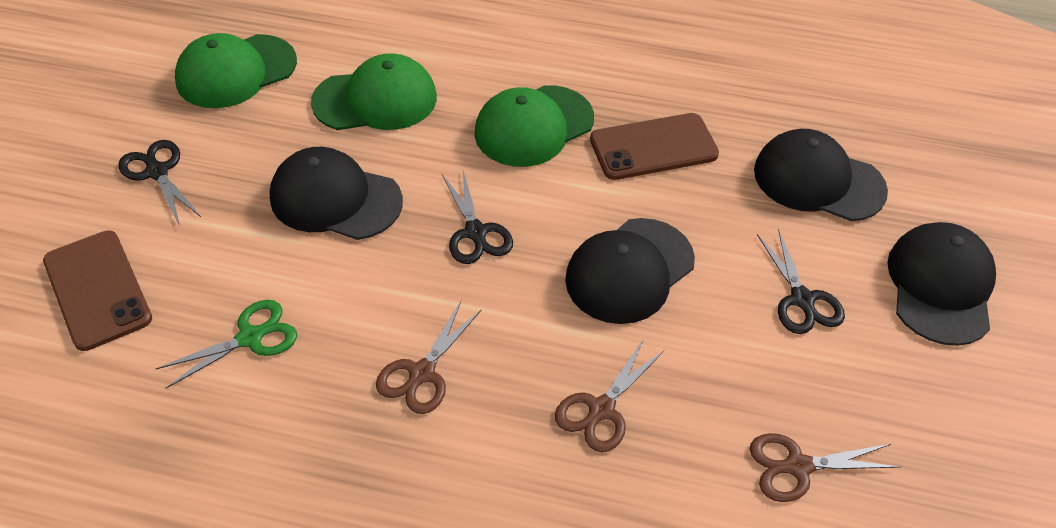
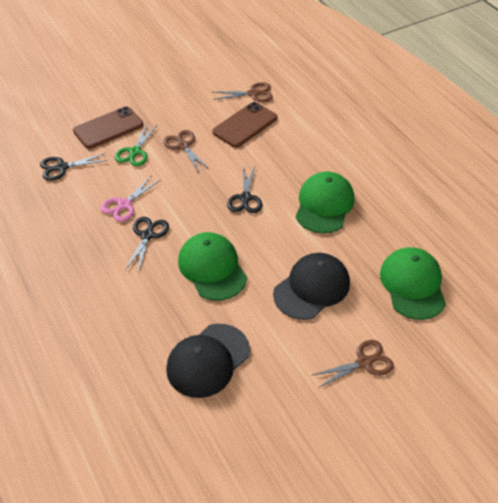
black cap: 4 -> 2
pink scissors: 0 -> 1

